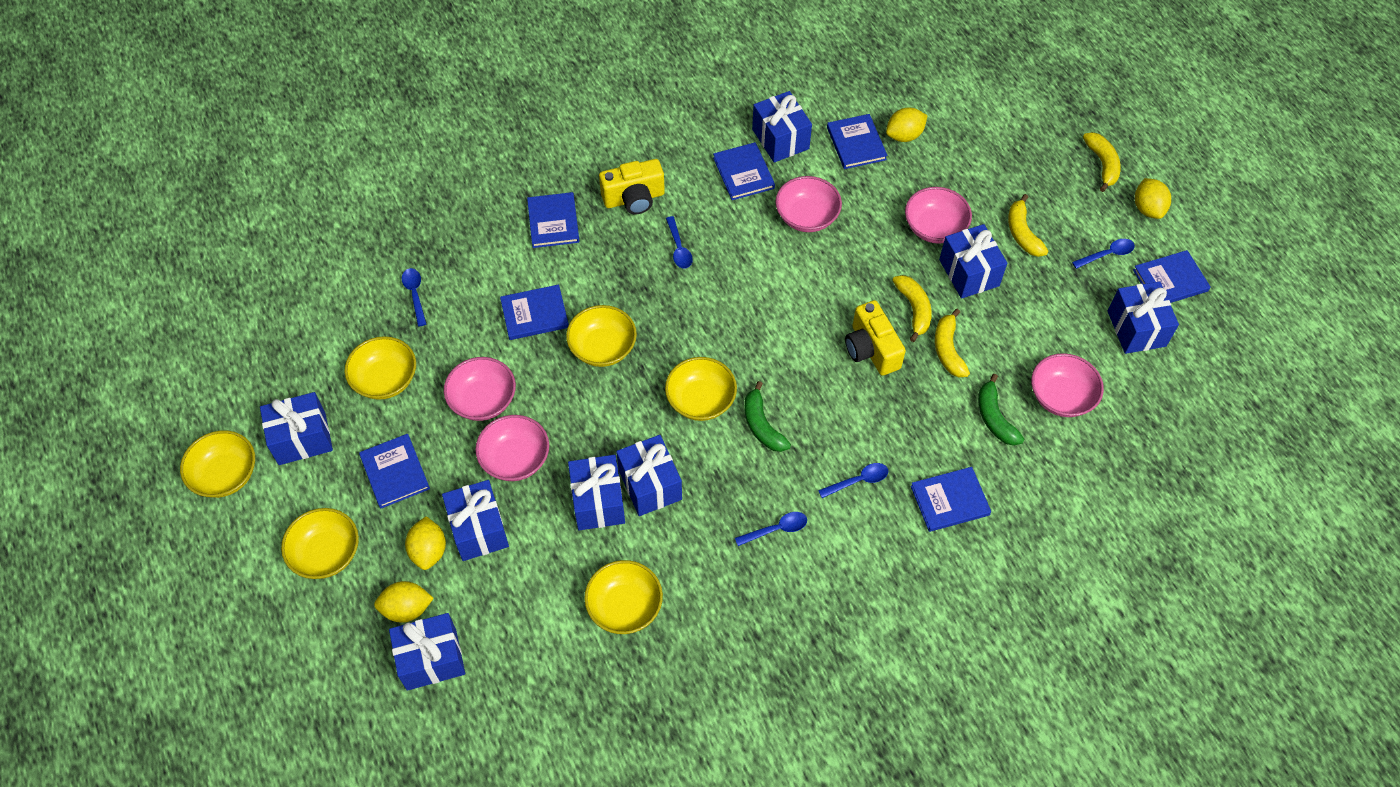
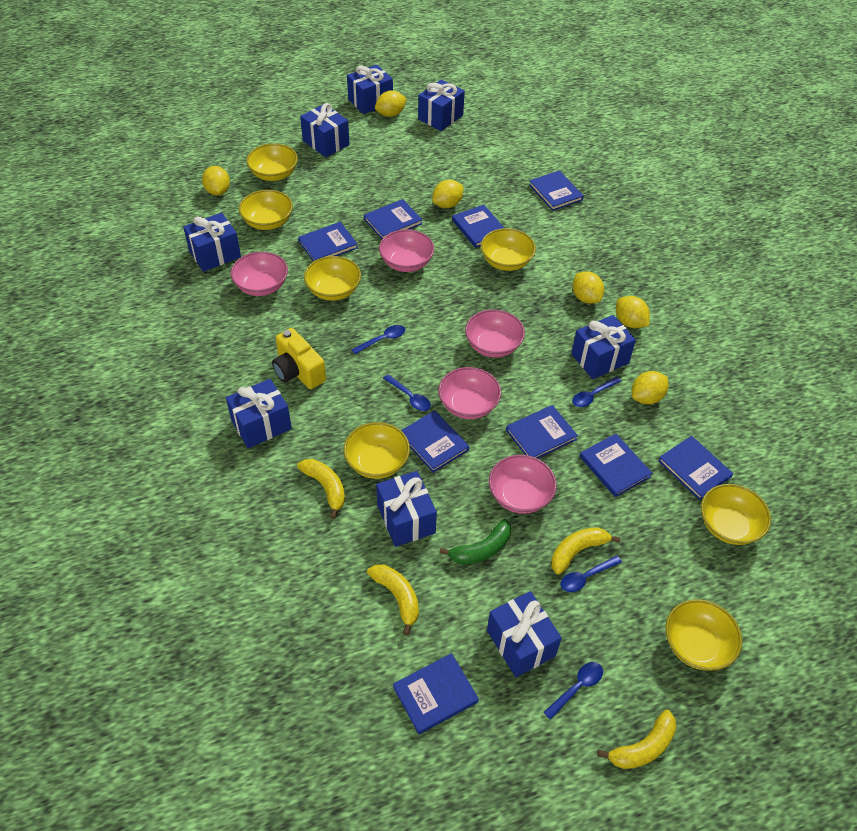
blue book: 7 -> 9
green banana: 2 -> 1
yellow bowl: 6 -> 7
yellow camera: 2 -> 1
yellow lemon: 4 -> 6

